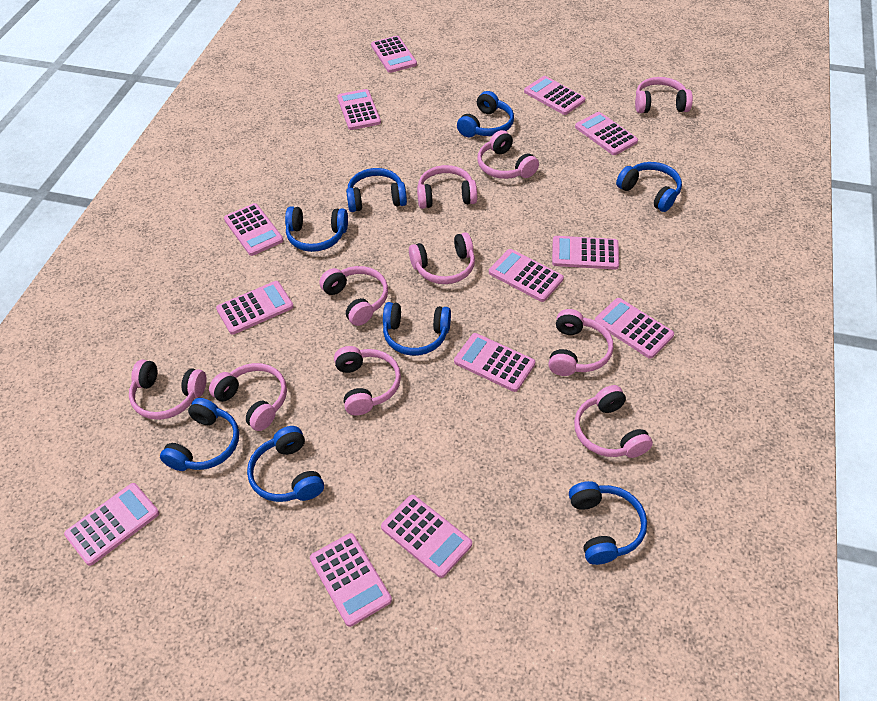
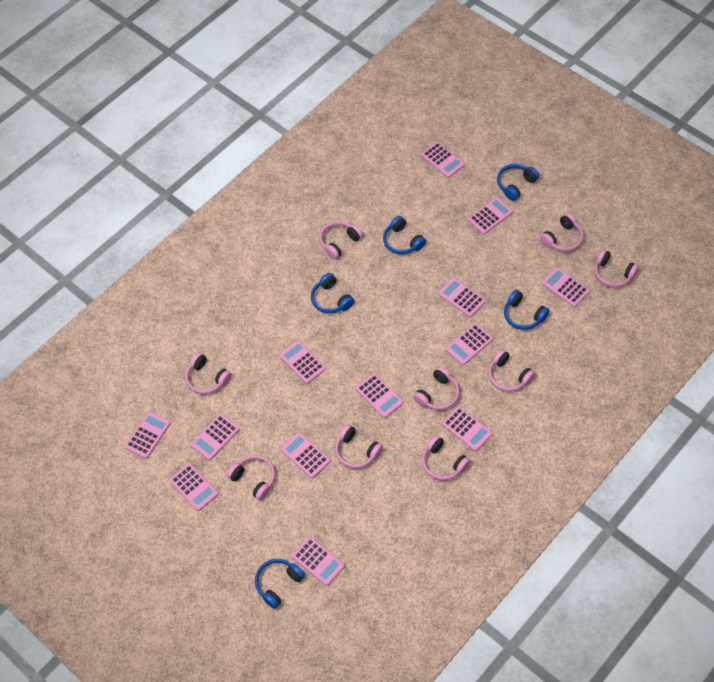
blue headphones: 8 -> 5
pink headphones: 10 -> 9

